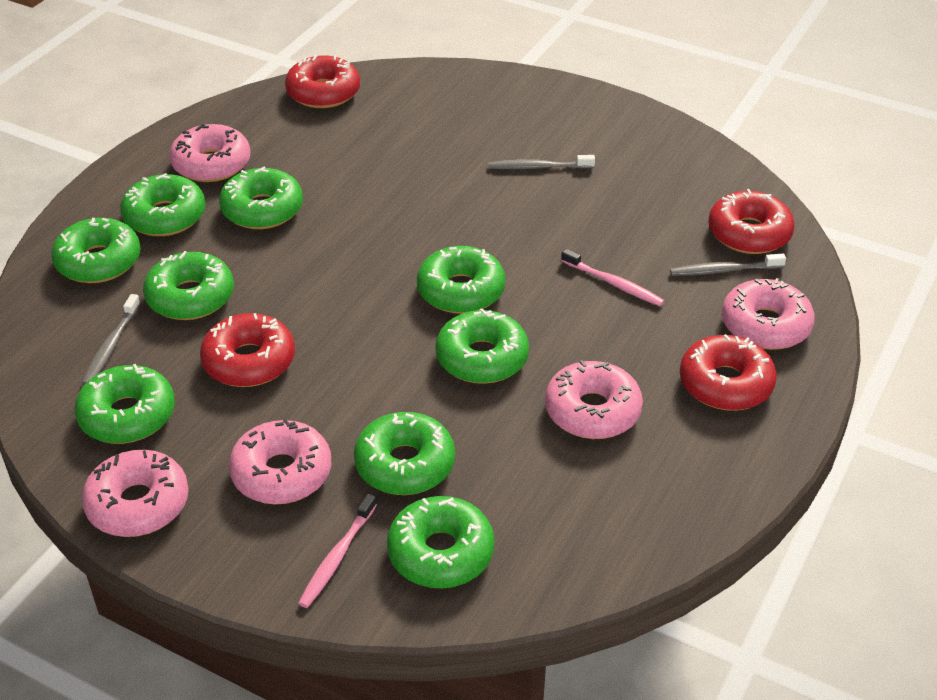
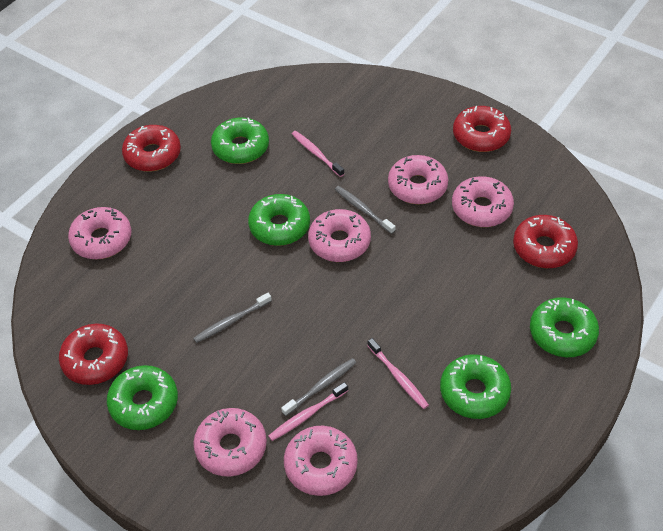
green donut: 9 -> 5
pink donut: 5 -> 6
pink toothbrush: 2 -> 3

